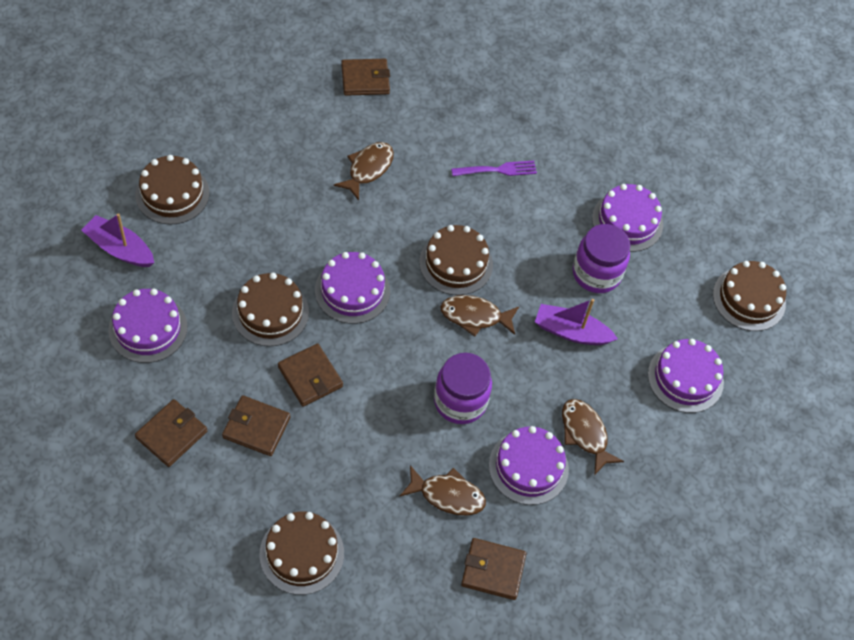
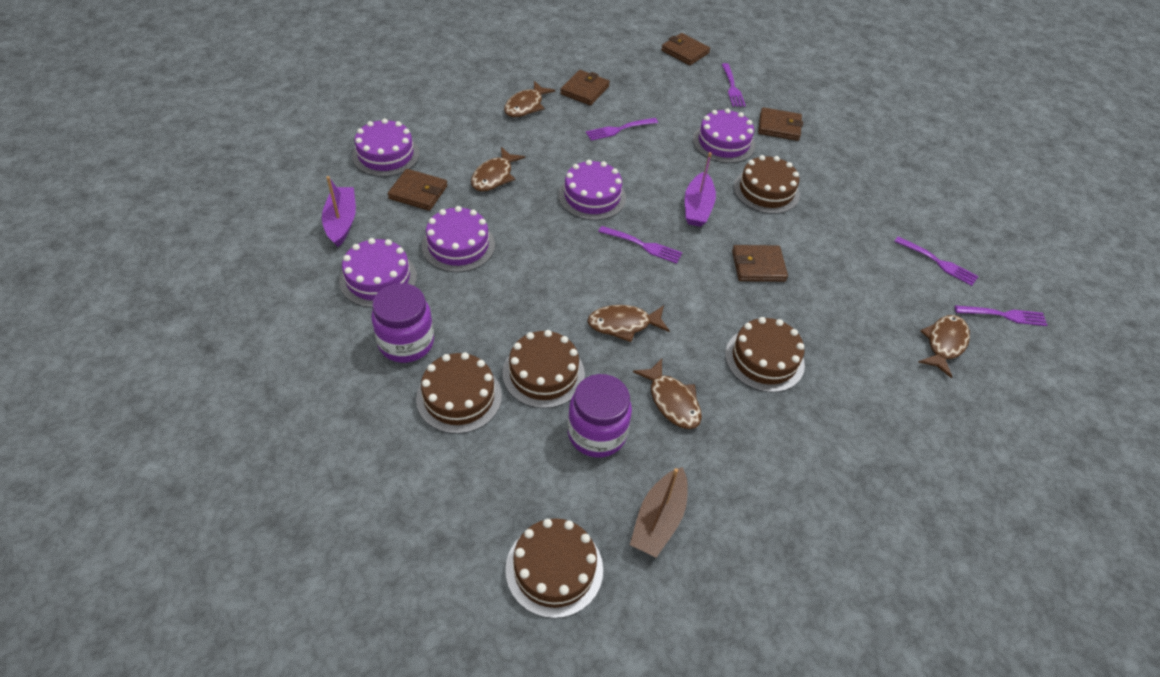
brown boat: 0 -> 1
brown fish: 4 -> 5
purple fork: 1 -> 5

